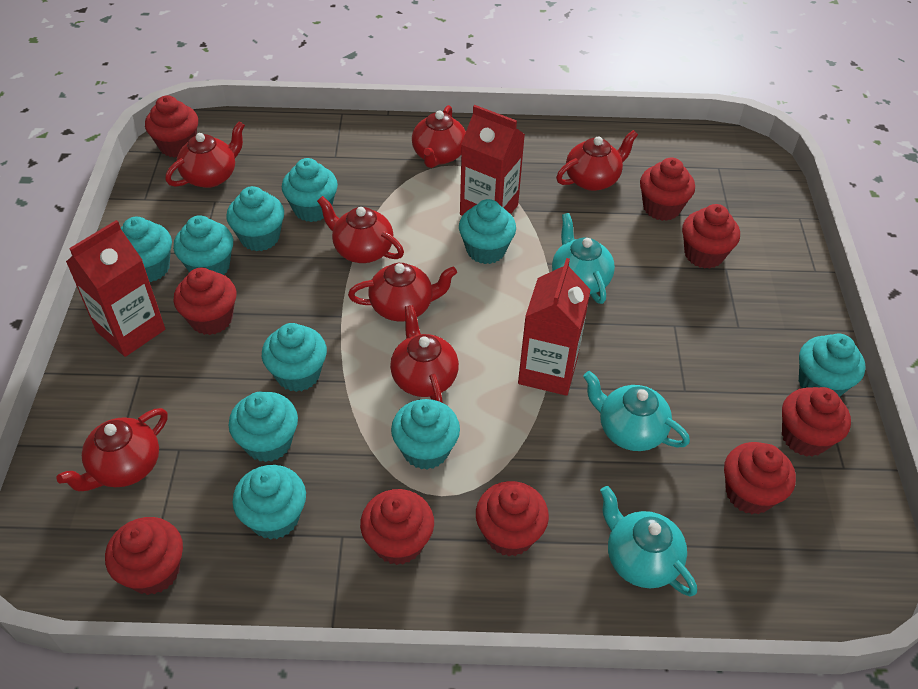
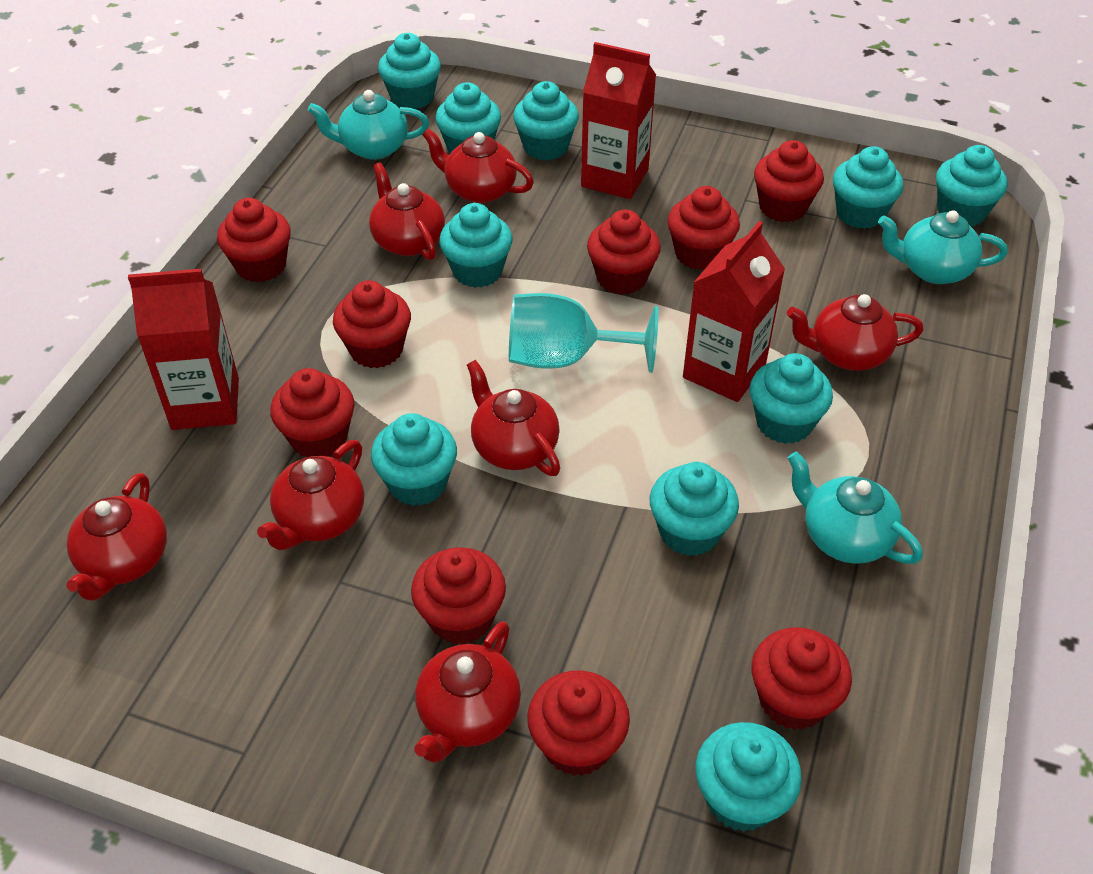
turquoise goblet: 0 -> 1

